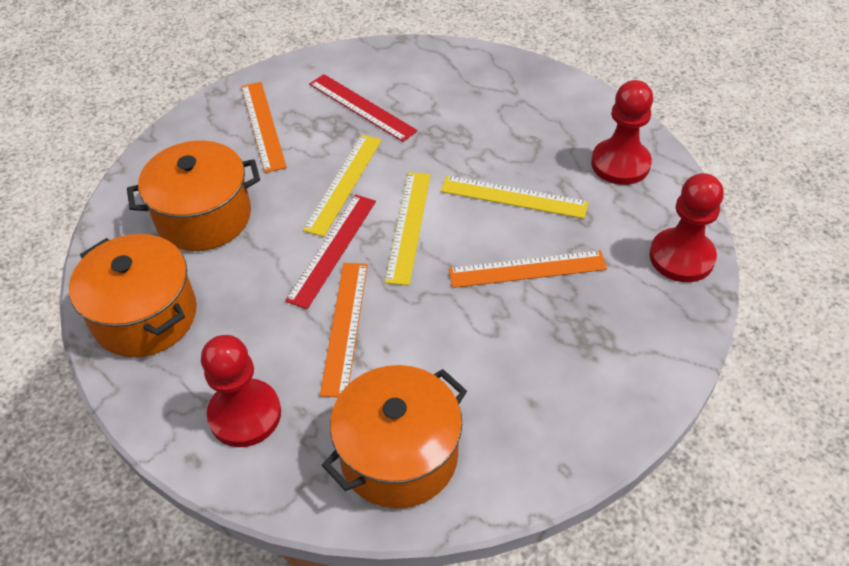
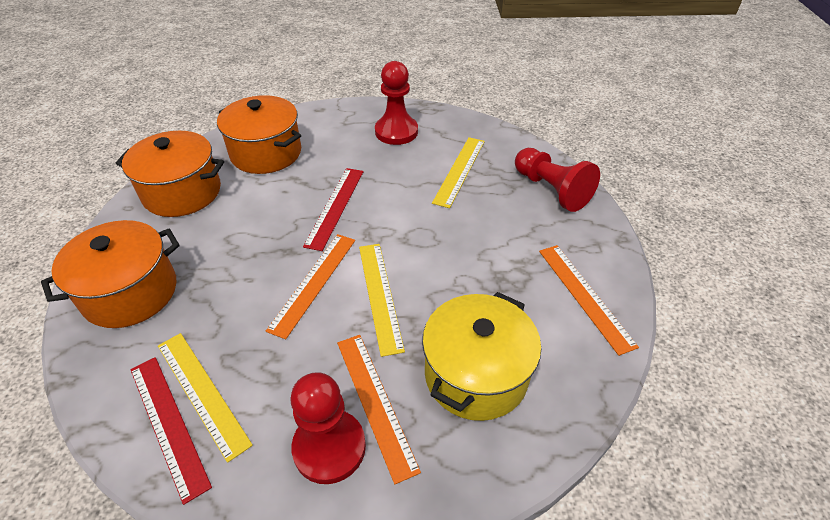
yellow pot: 0 -> 1

